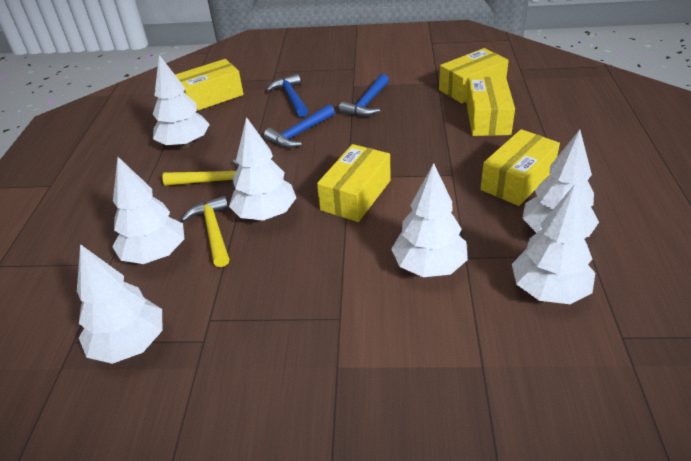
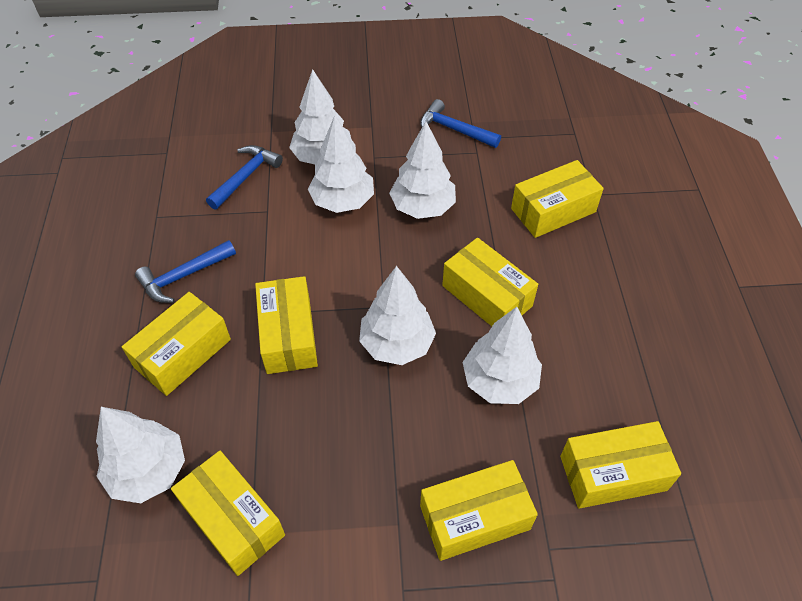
white tree: 7 -> 6
yellow box: 5 -> 7
yellow hammer: 2 -> 0

